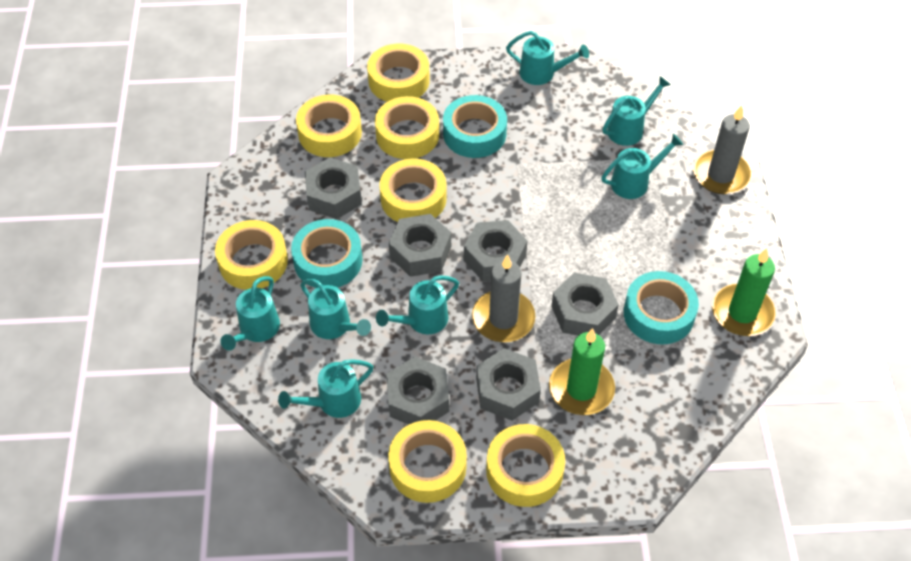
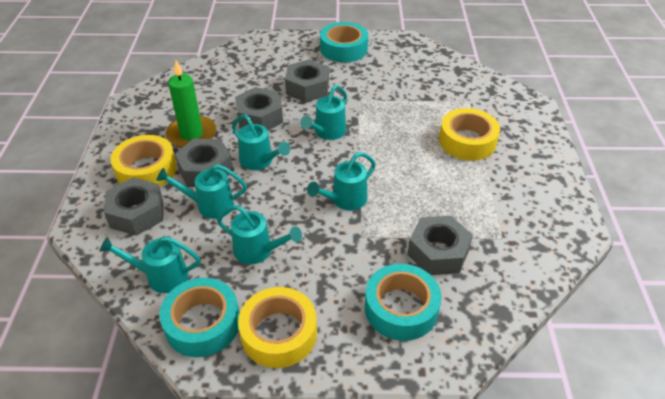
green candle: 2 -> 1
grey candle: 2 -> 0
grey nut: 6 -> 5
turquoise watering can: 7 -> 6
yellow tape: 7 -> 3

